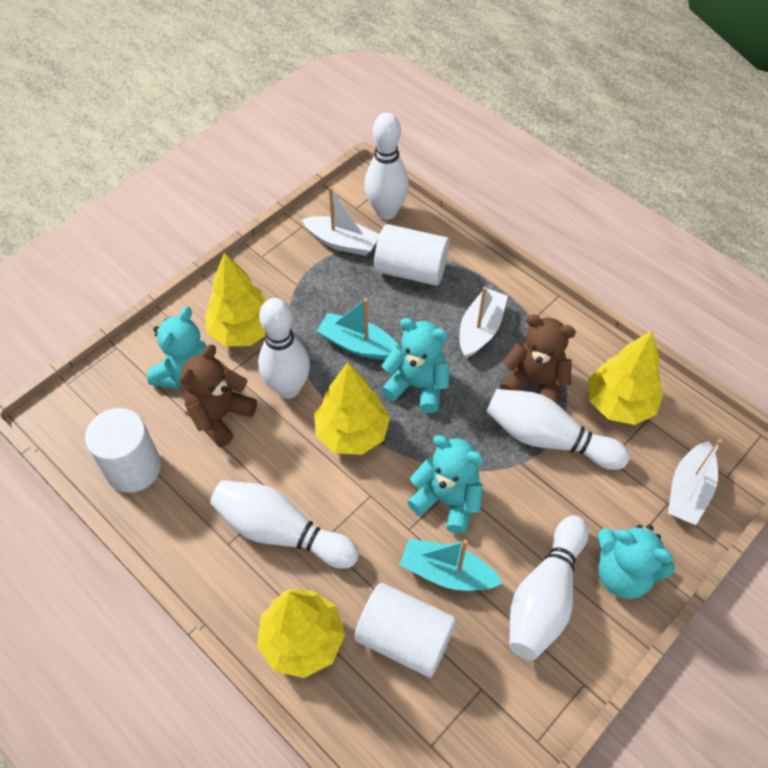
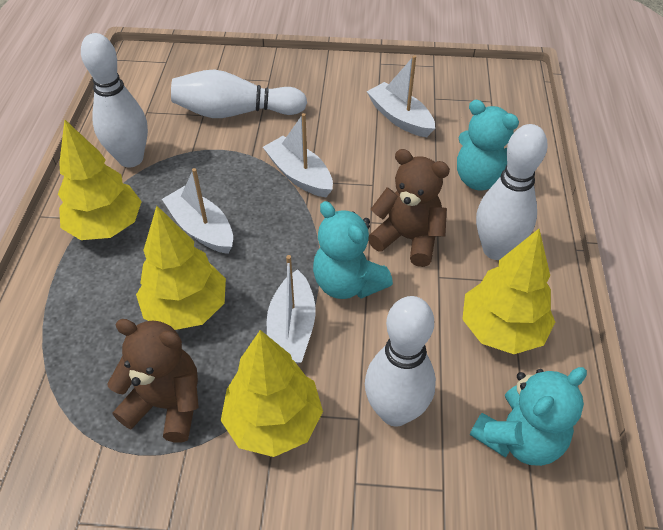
turquoise boat: 2 -> 0
turquoise teddy bear: 4 -> 3
white boat: 3 -> 4
white bowling pin: 5 -> 4
white cylinder: 3 -> 0

